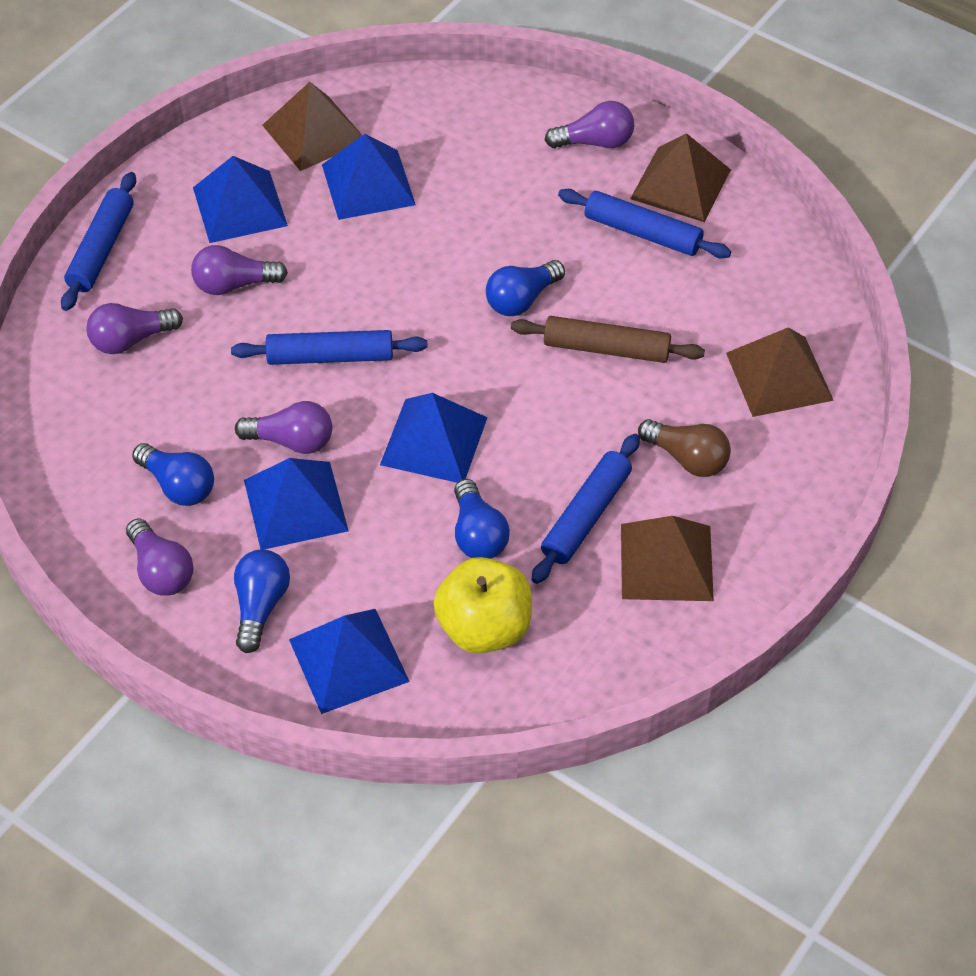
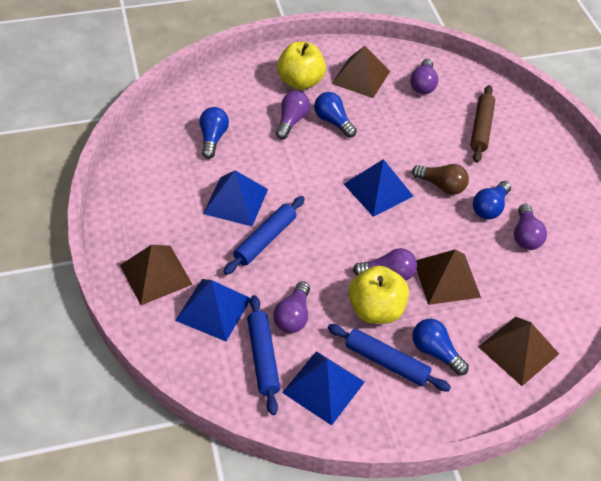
blue pyramid: 5 -> 4
blue rolling pin: 4 -> 3
yellow apple: 1 -> 2

